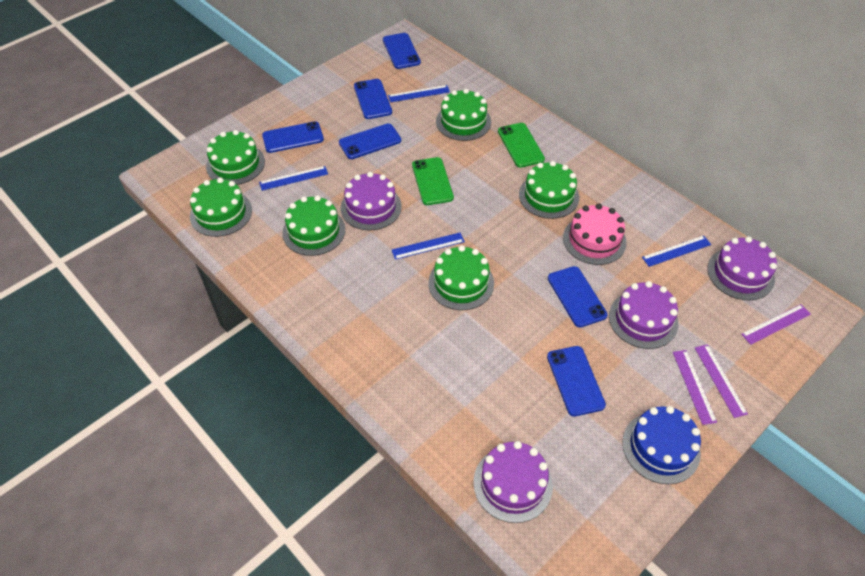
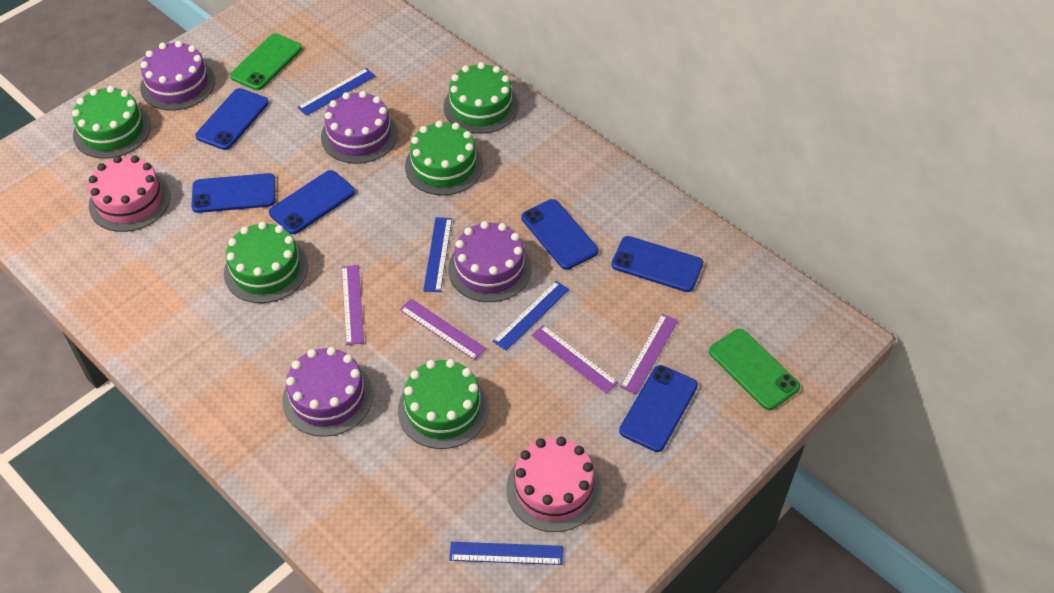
blue cake: 1 -> 0
green cake: 6 -> 5
pink cake: 1 -> 2
purple ruler: 3 -> 4

